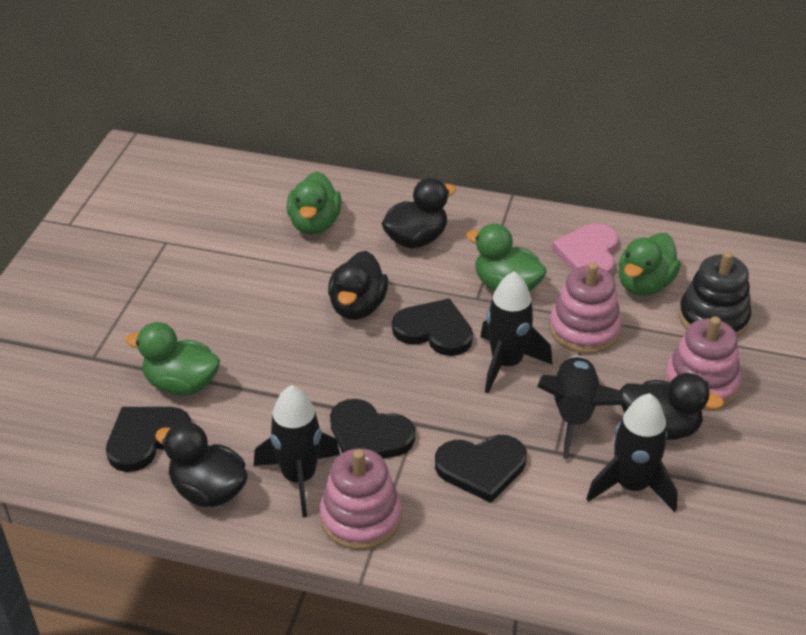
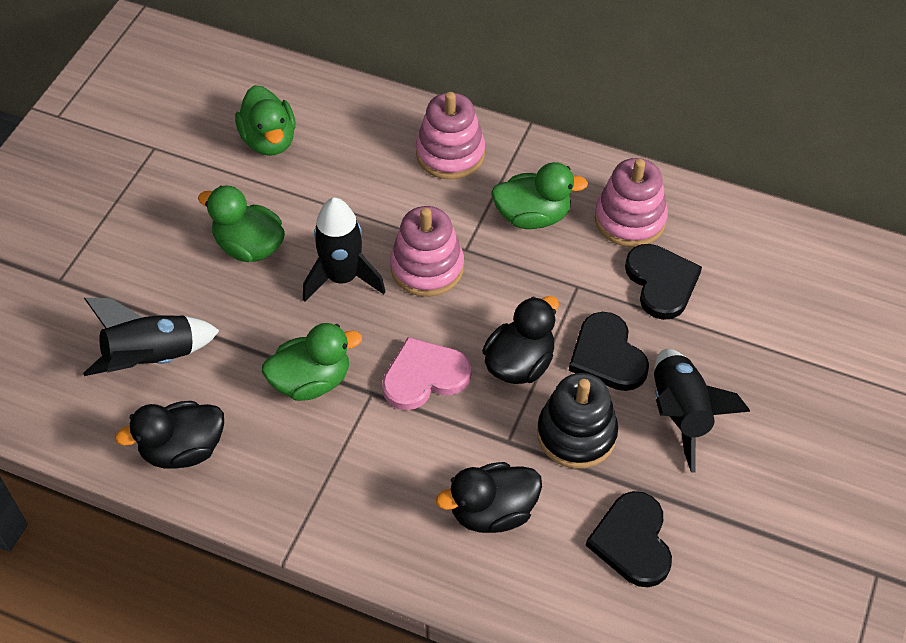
black duck: 4 -> 3
black heart: 4 -> 3
black rocket: 4 -> 3

